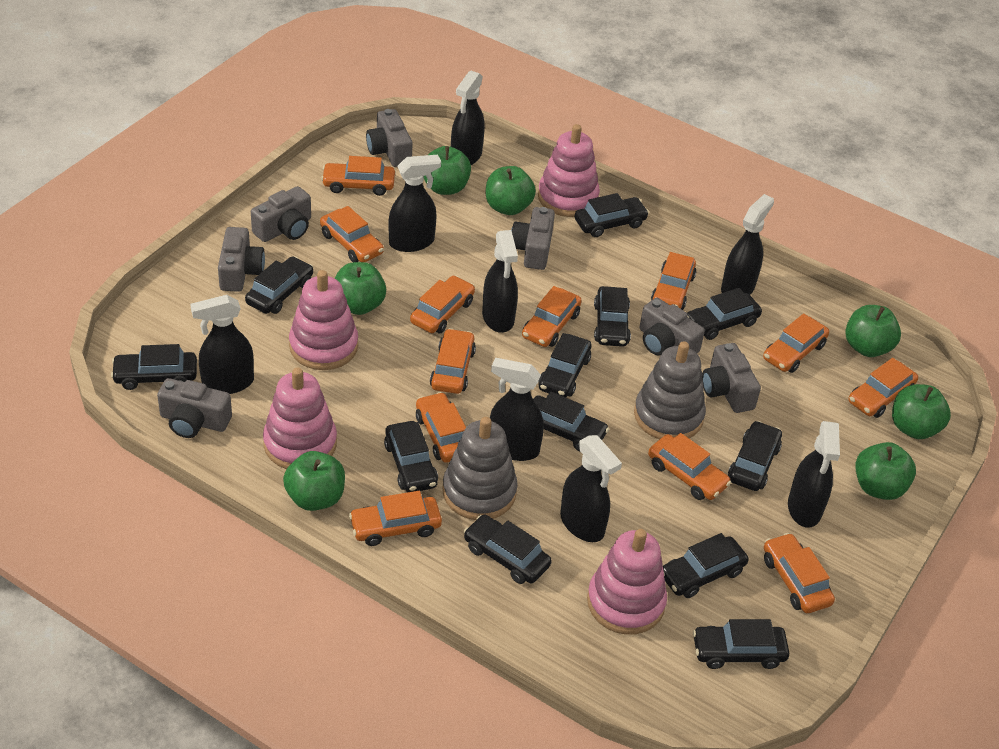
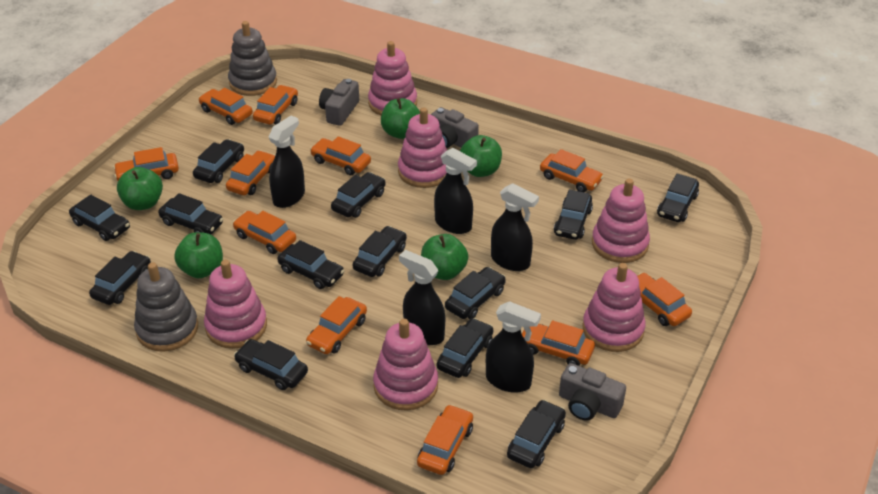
black car: 12 -> 13
black spray bottle: 8 -> 5
green apple: 7 -> 5
grey camera: 7 -> 3
orange car: 12 -> 11
pink stacking toy: 4 -> 6

